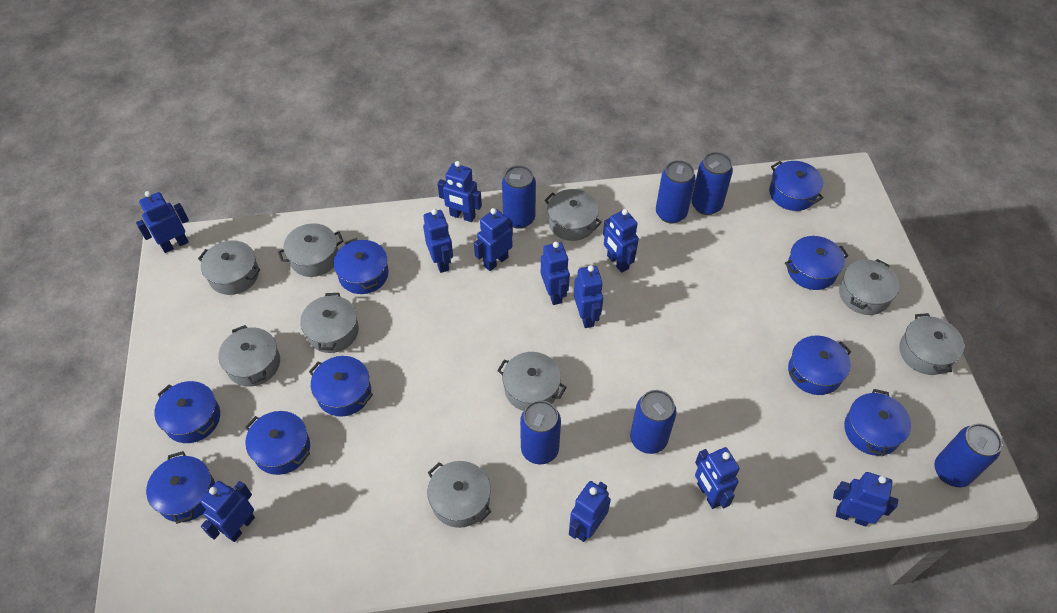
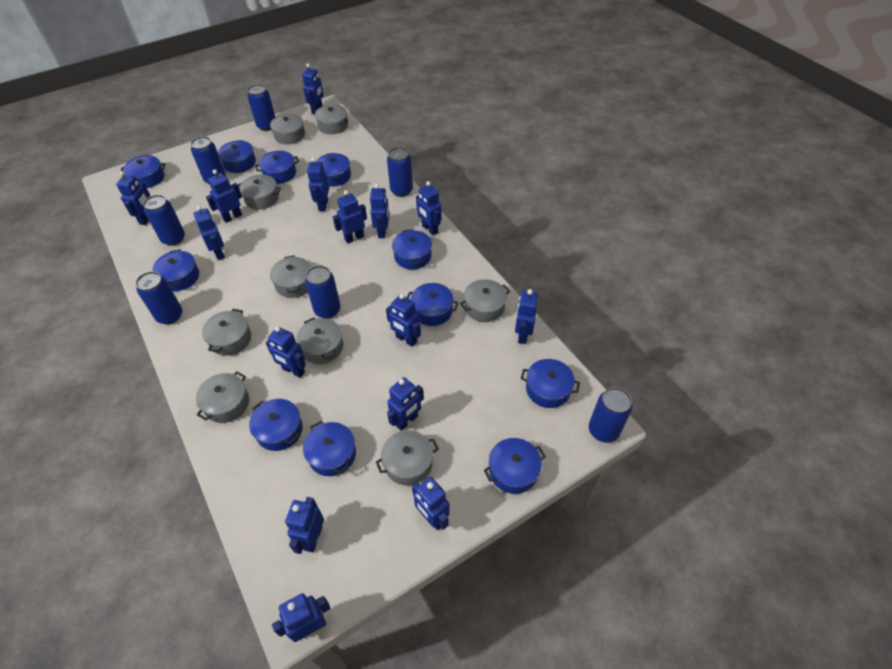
blue can: 6 -> 7
blue pot: 9 -> 11
blue robot: 11 -> 15

